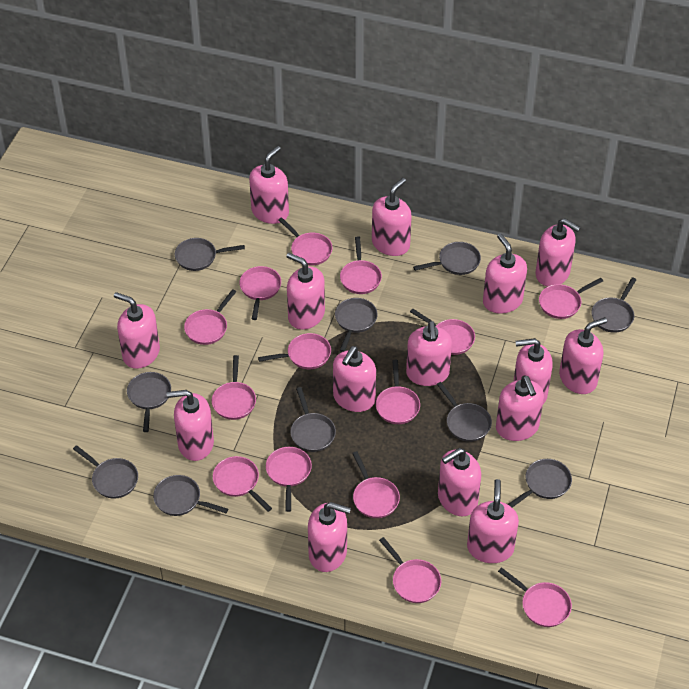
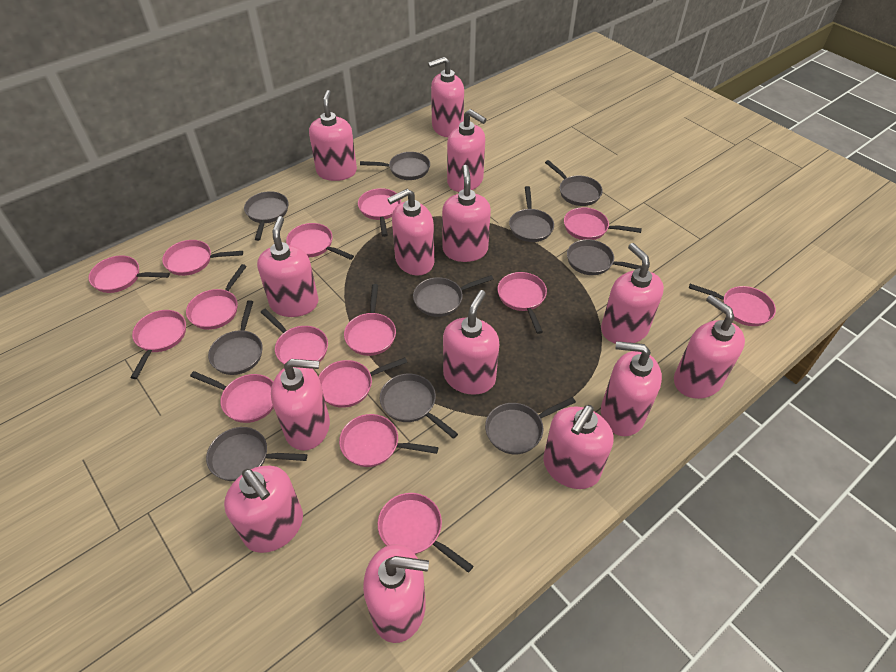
pink pan: 14 -> 15
pink soap dispenser: 15 -> 14

